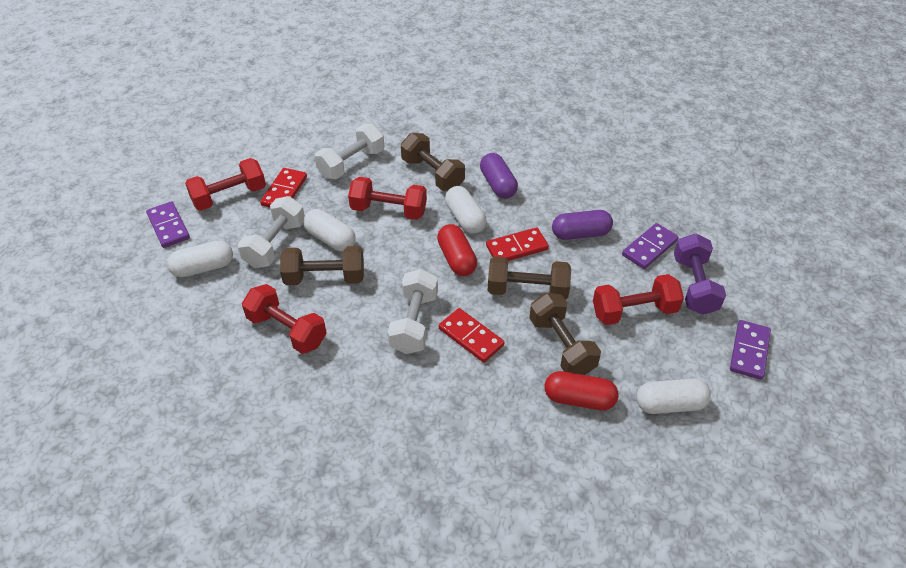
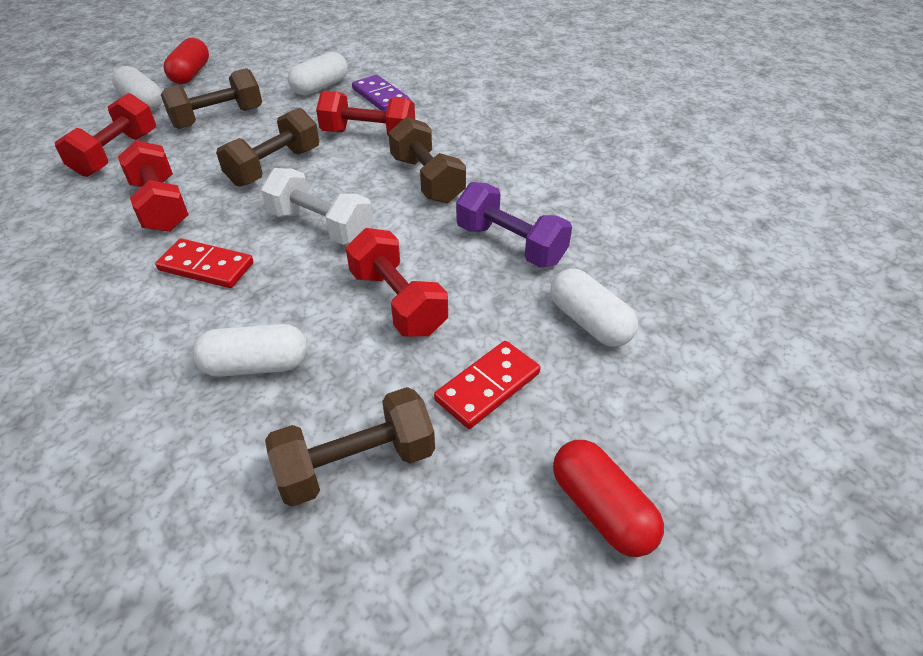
purple capsule: 2 -> 0
purple domino: 3 -> 1
red domino: 3 -> 2
white dumbbell: 3 -> 1

